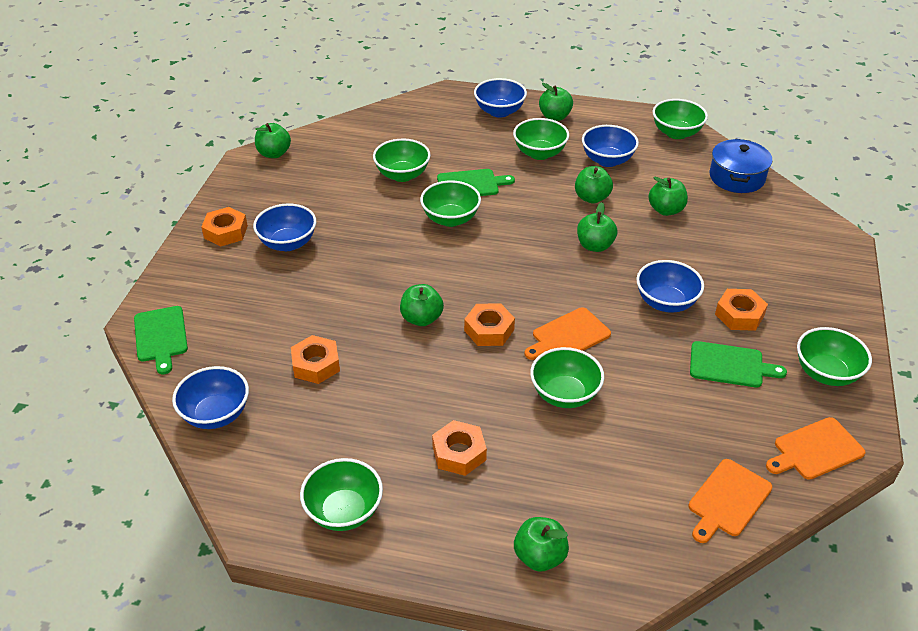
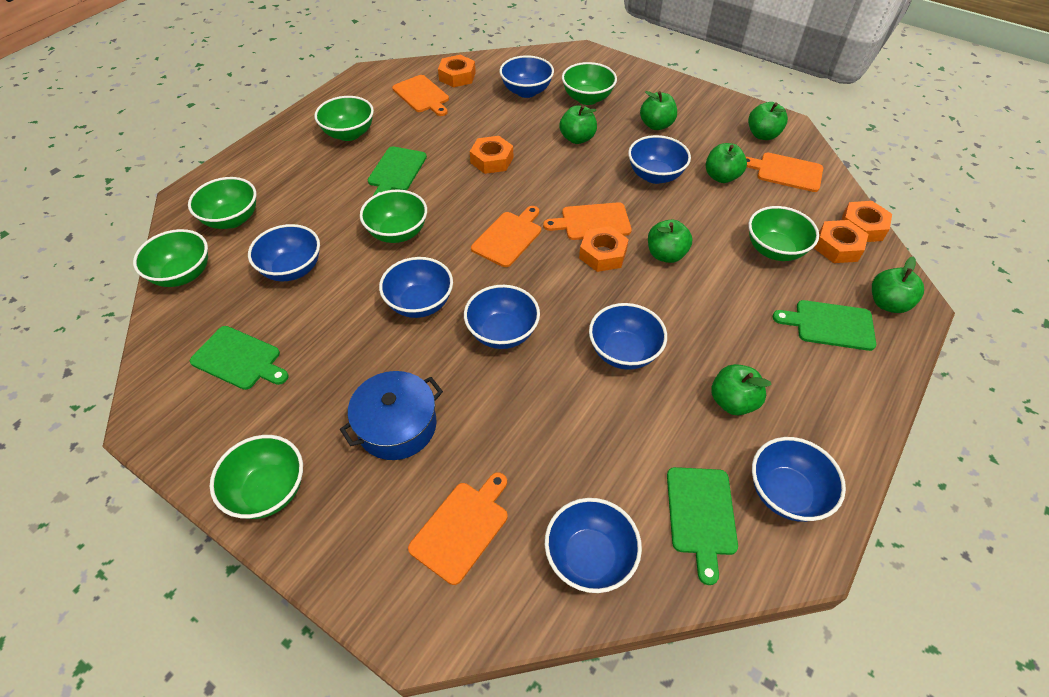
blue bowl: 5 -> 8
green cutting board: 3 -> 4
orange cutting board: 3 -> 5

